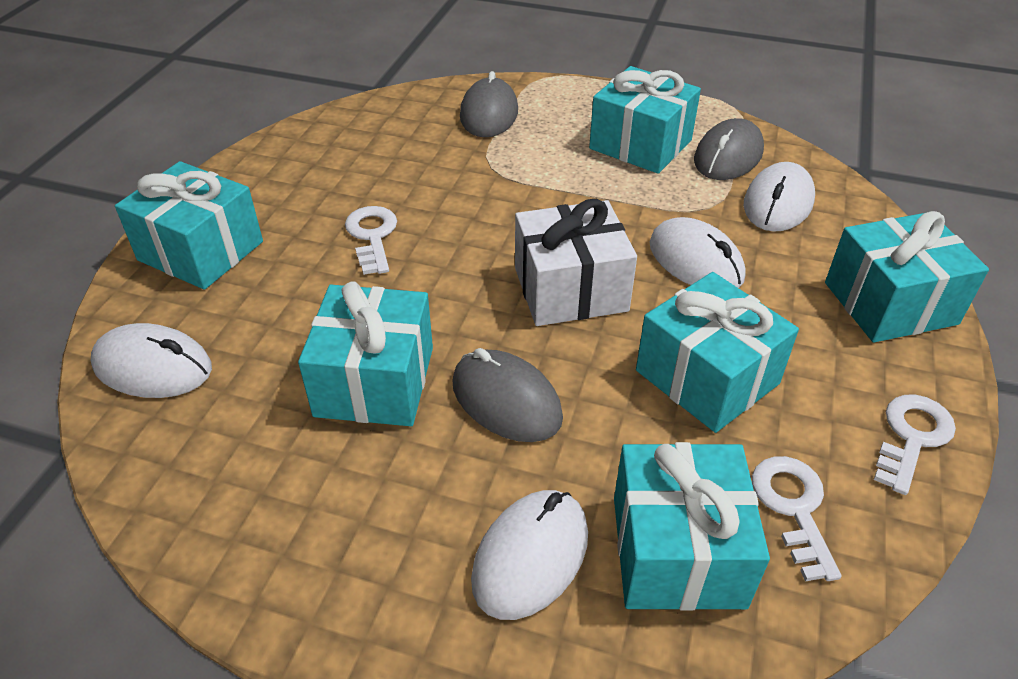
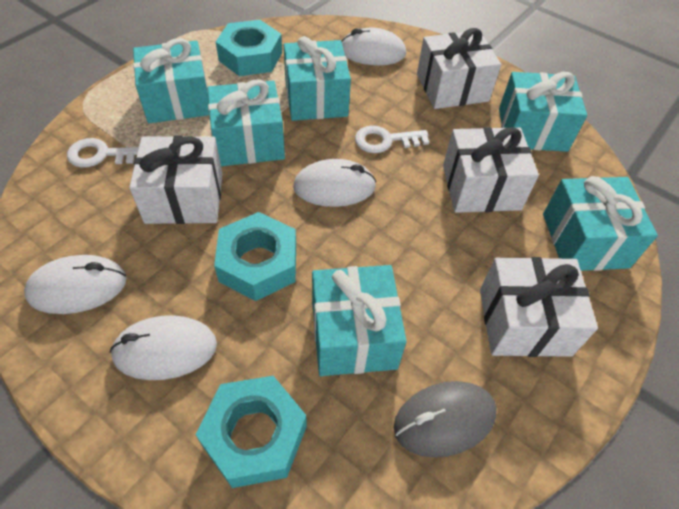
grey mouse: 3 -> 1
turquoise nut: 0 -> 3
white gift: 1 -> 4
white key: 3 -> 2

